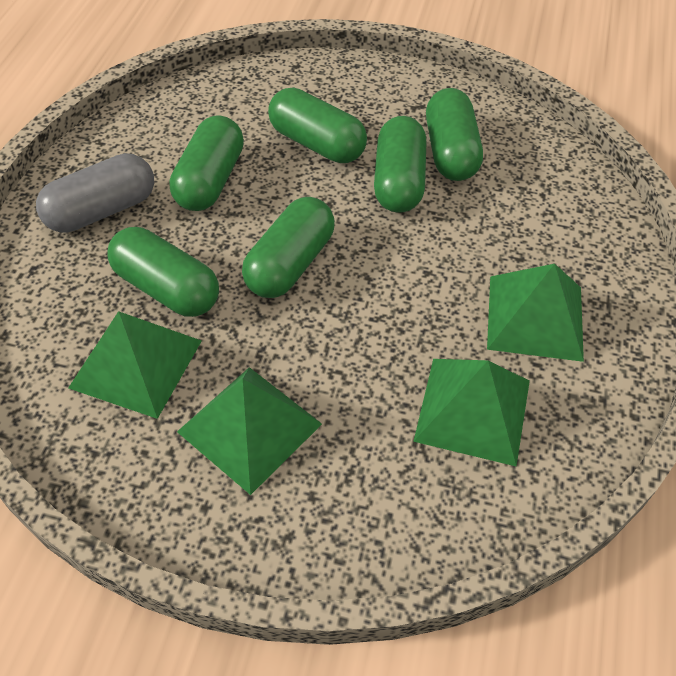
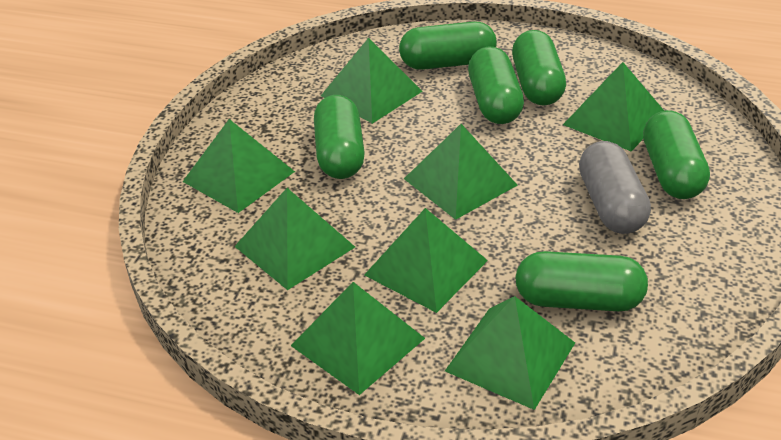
green pyramid: 4 -> 8

